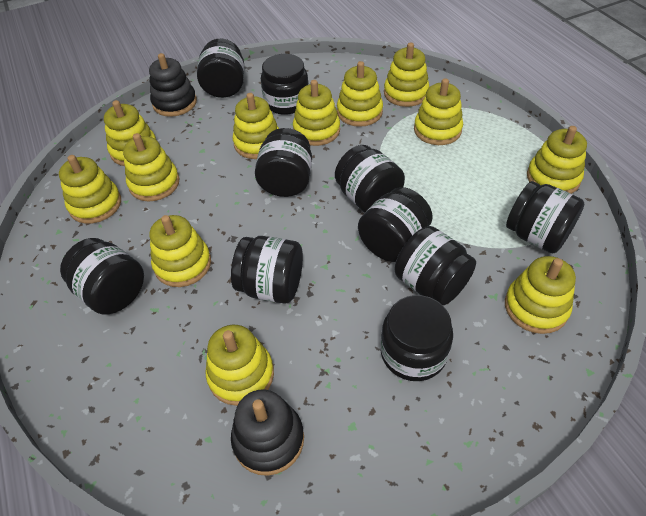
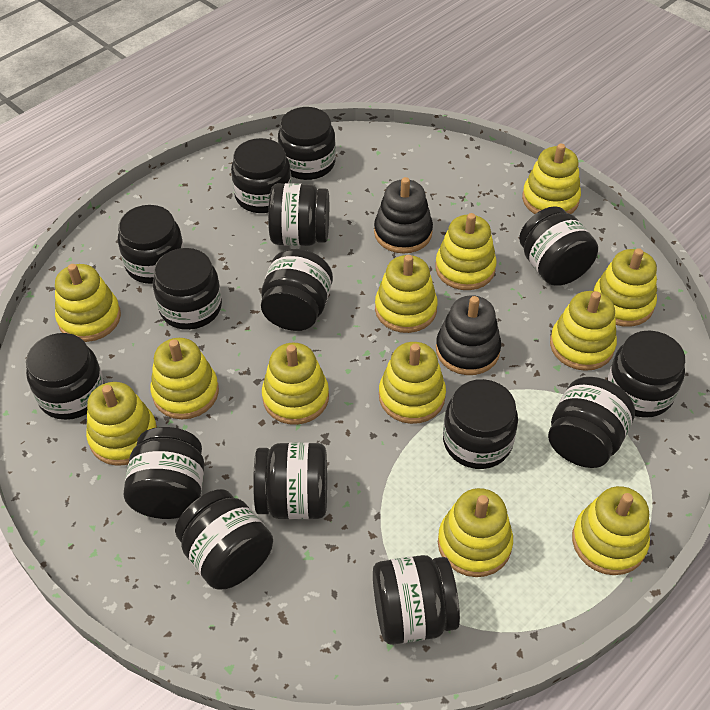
black jar: 10 -> 15

